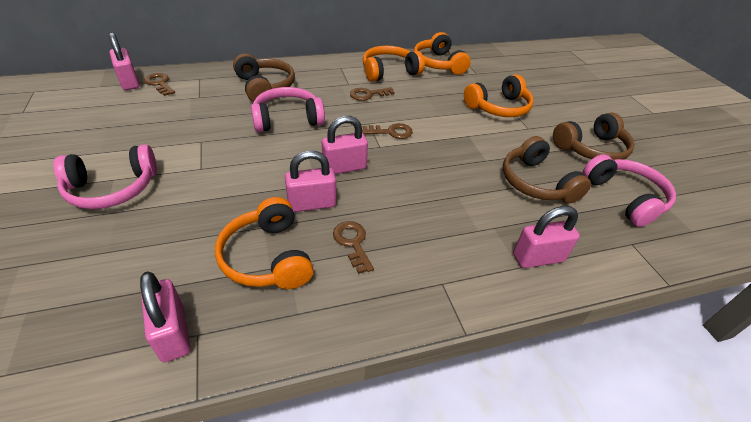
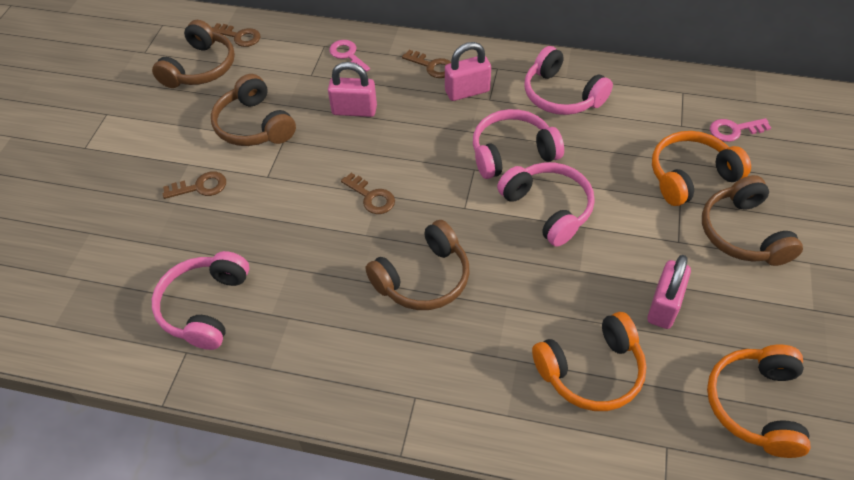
brown headphones: 3 -> 4
orange headphones: 4 -> 3
pink headphones: 3 -> 4
pink key: 0 -> 2
pink padlock: 5 -> 3

